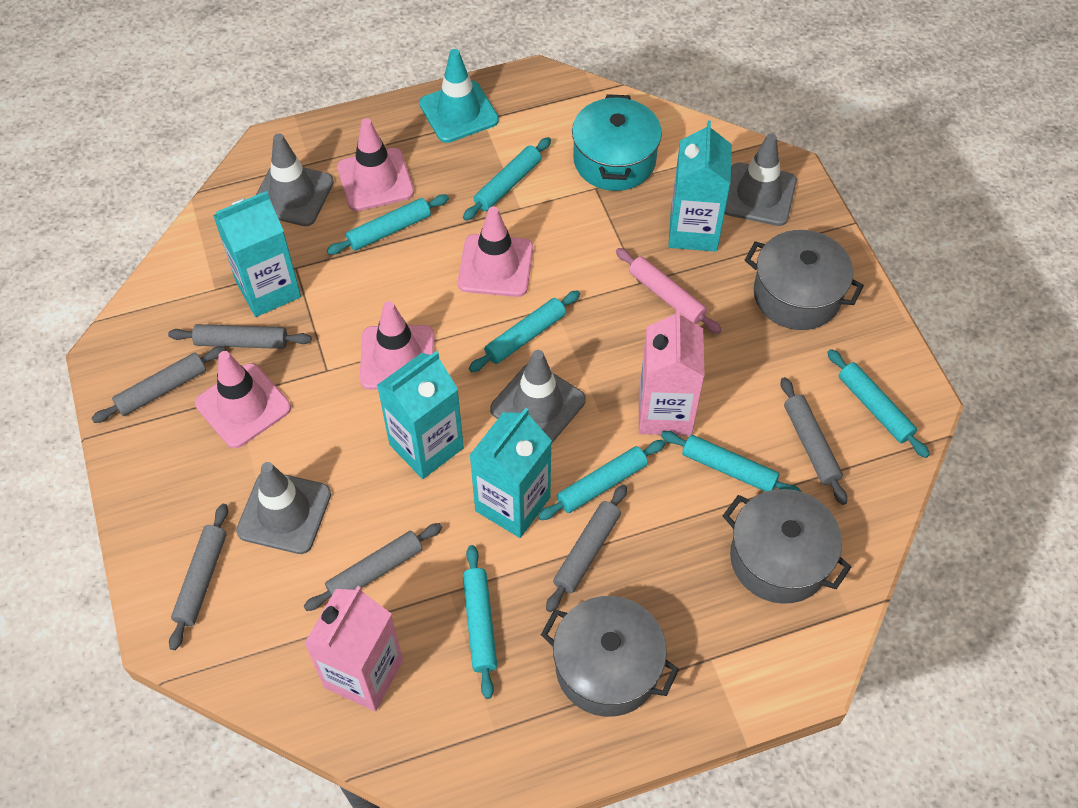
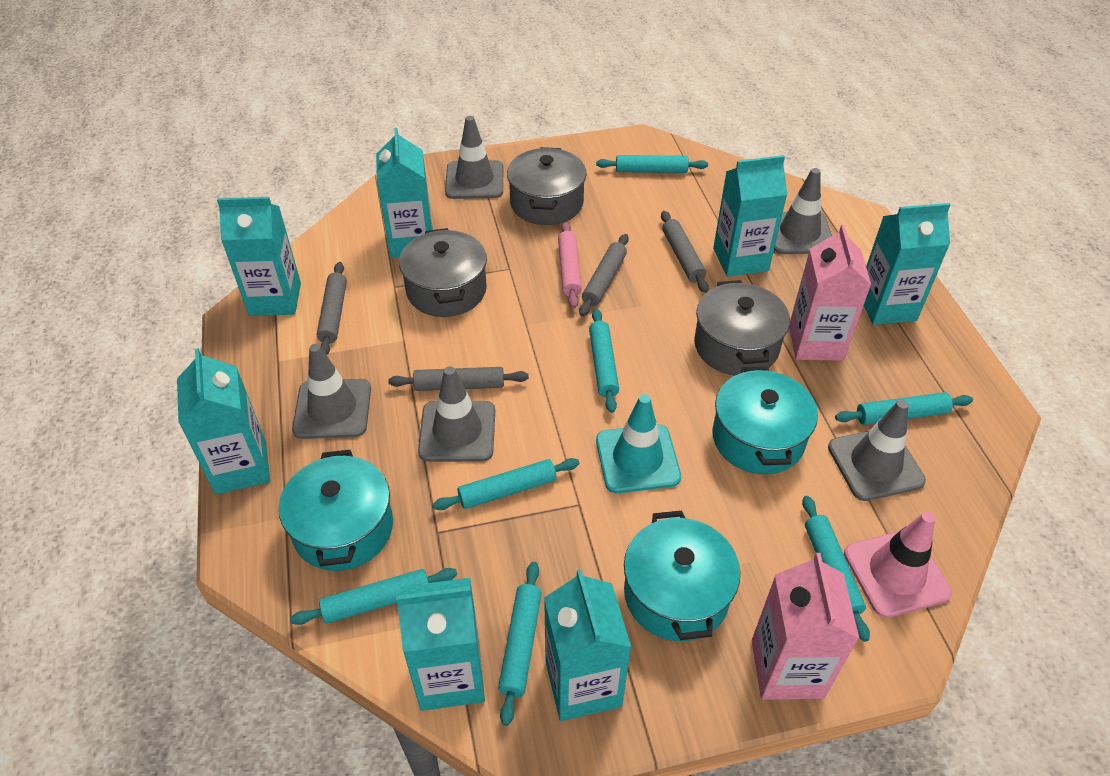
grey rolling pin: 6 -> 4
grey traffic cone: 4 -> 5
pink traffic cone: 4 -> 1
turquoise carton: 4 -> 7
turquoise pot: 1 -> 3

